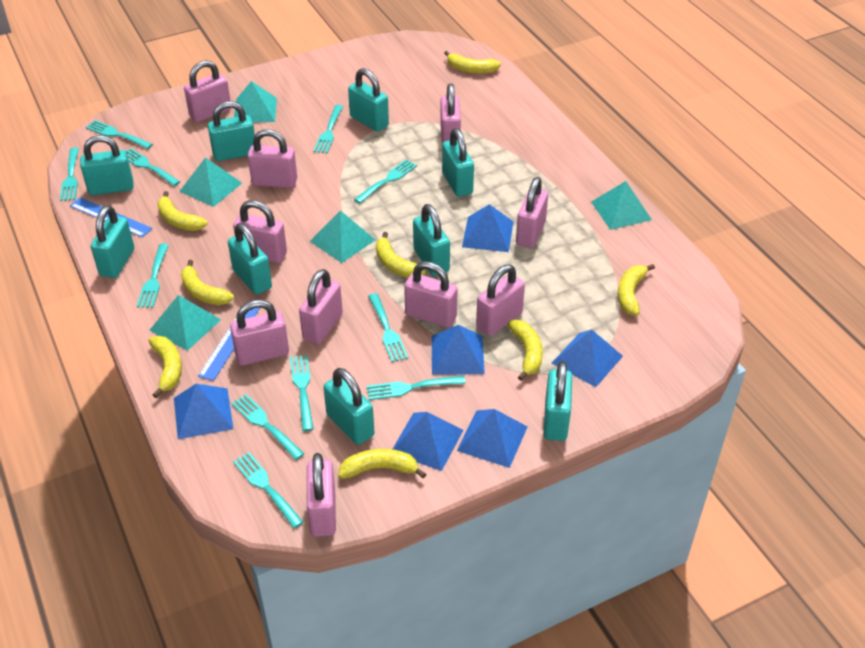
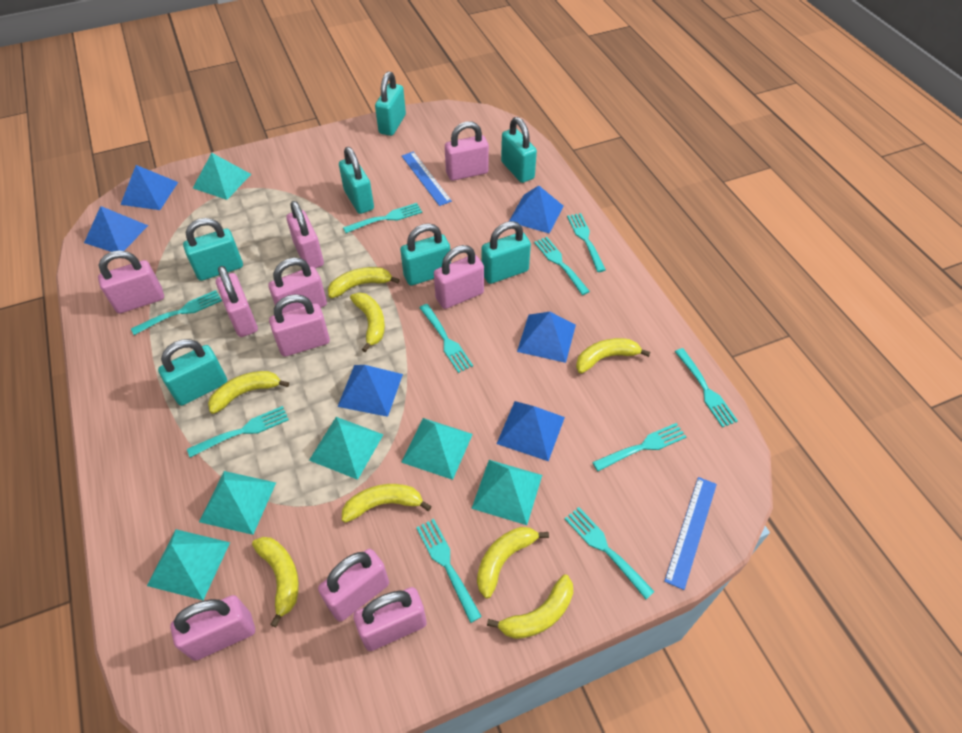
turquoise fork: 11 -> 10
turquoise padlock: 9 -> 7
turquoise pyramid: 5 -> 6

